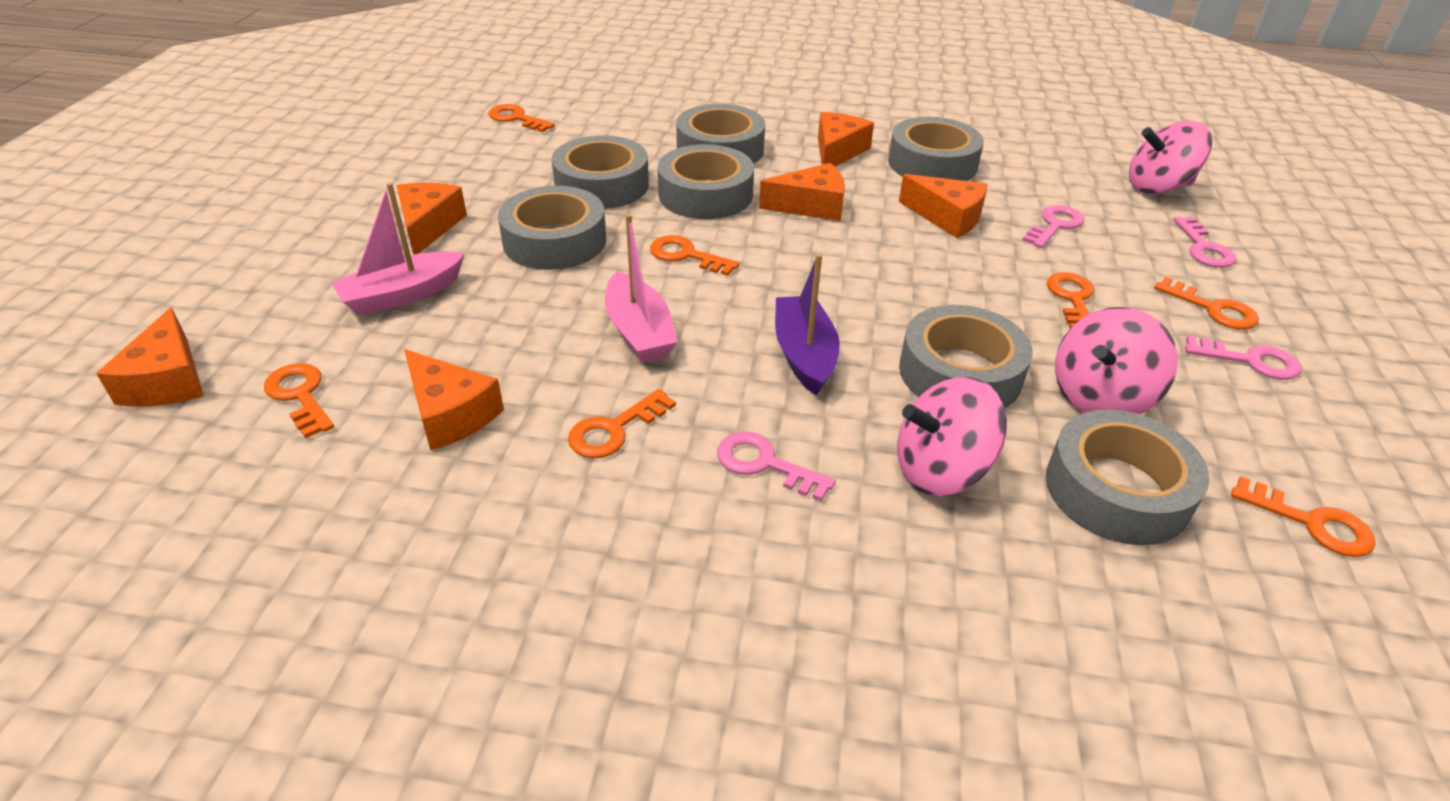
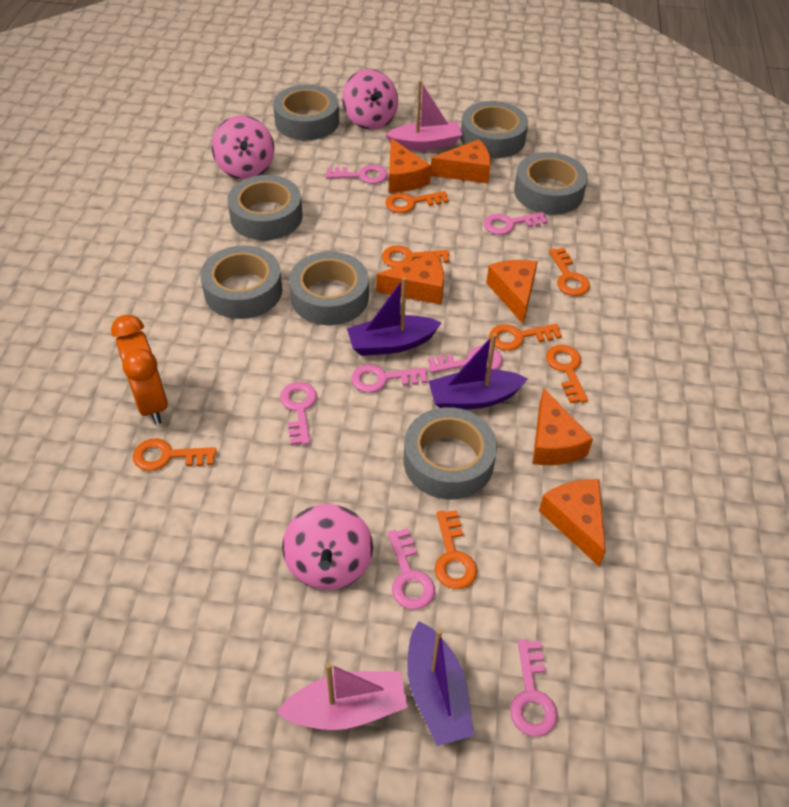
orange clock: 0 -> 1
pink key: 4 -> 7
purple boat: 1 -> 3

